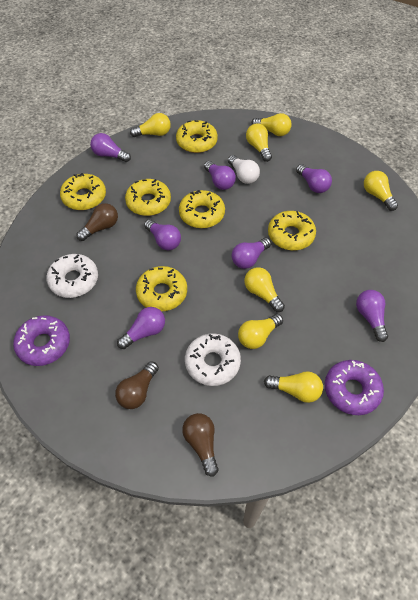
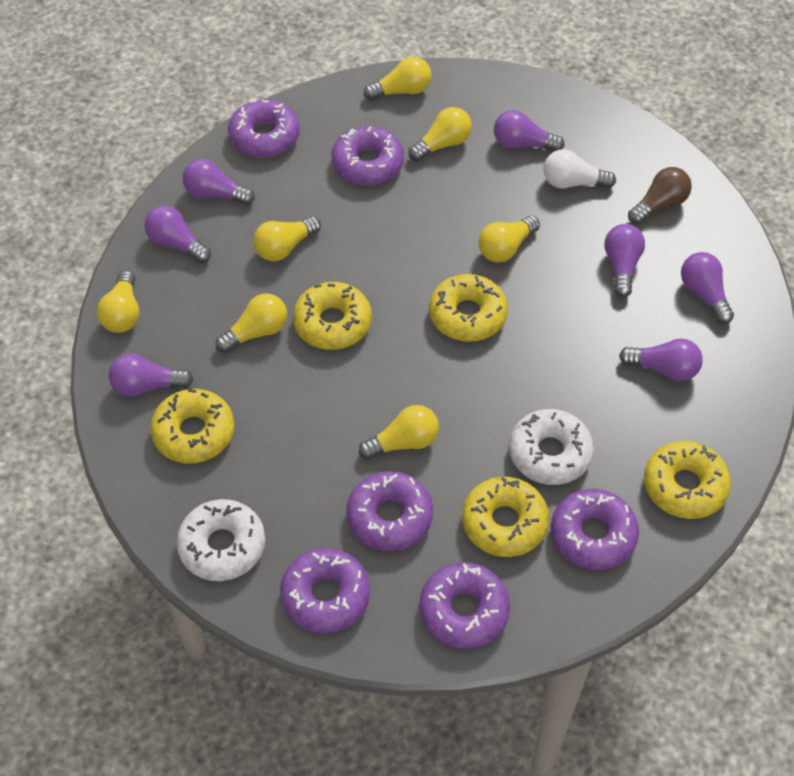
brown light bulb: 3 -> 1
purple donut: 2 -> 6
yellow donut: 6 -> 5

